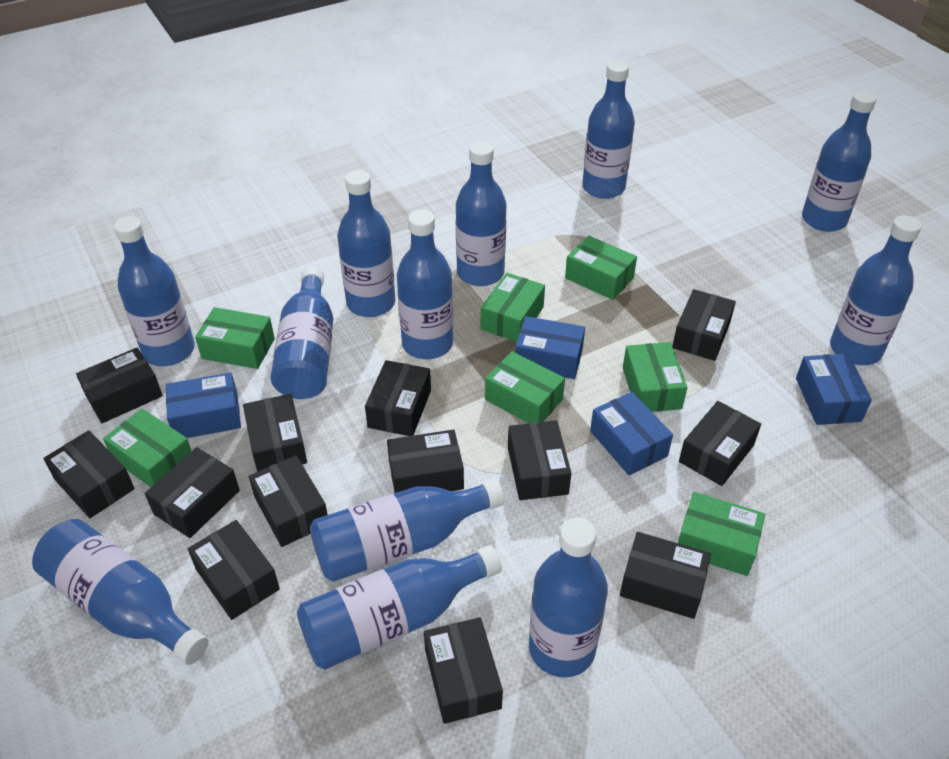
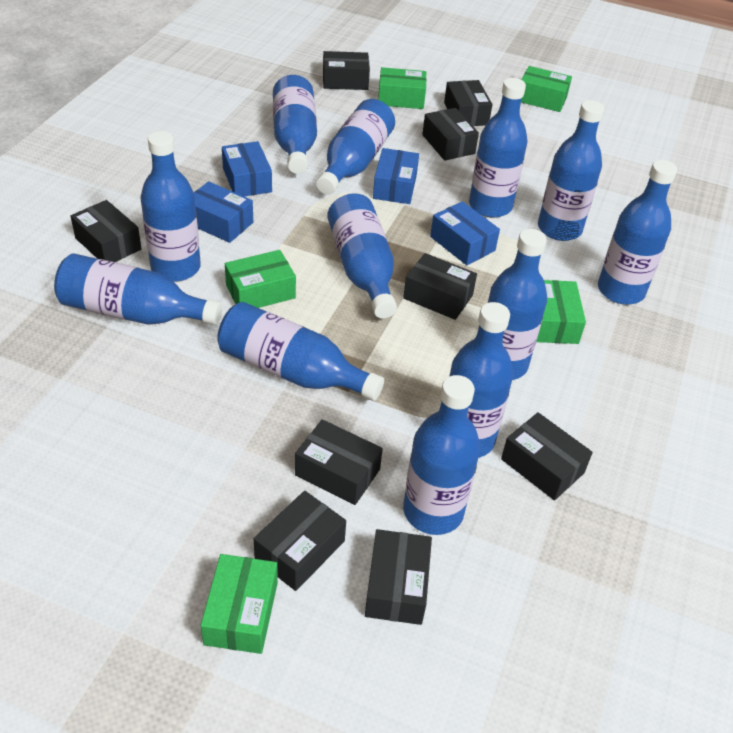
black box: 13 -> 9
green box: 7 -> 5

